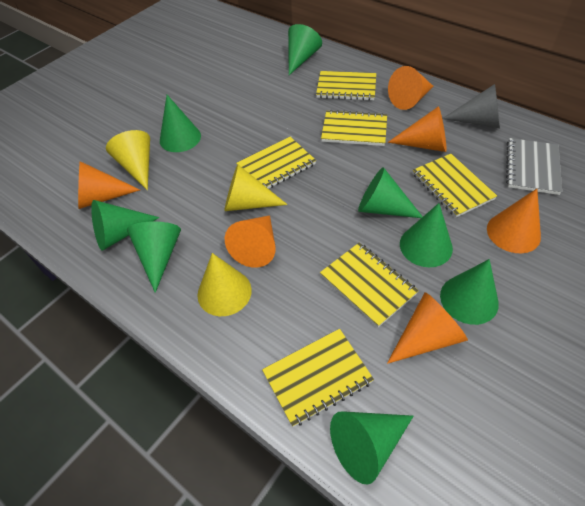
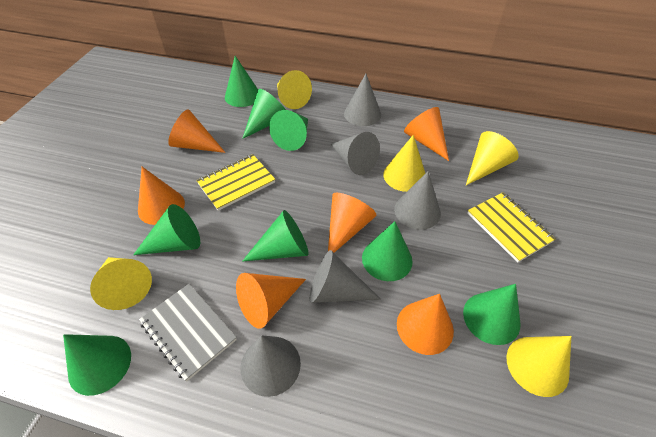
grey cone: 1 -> 5
yellow cone: 3 -> 5
yellow notebook: 6 -> 2

